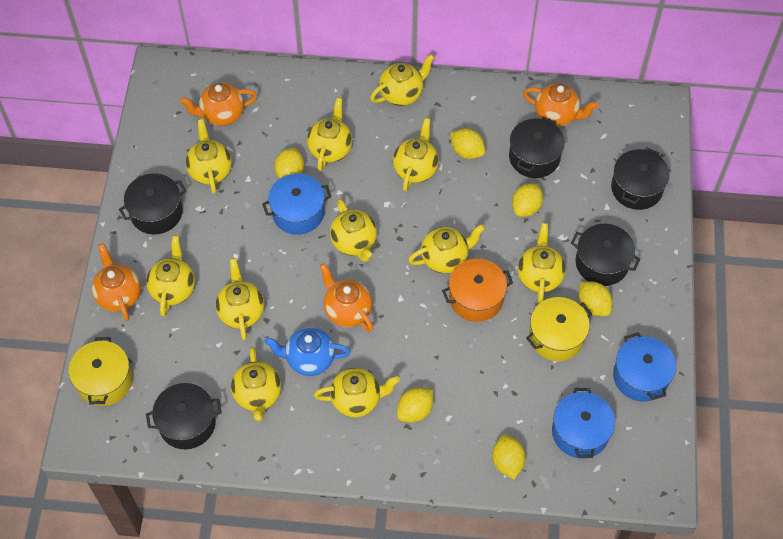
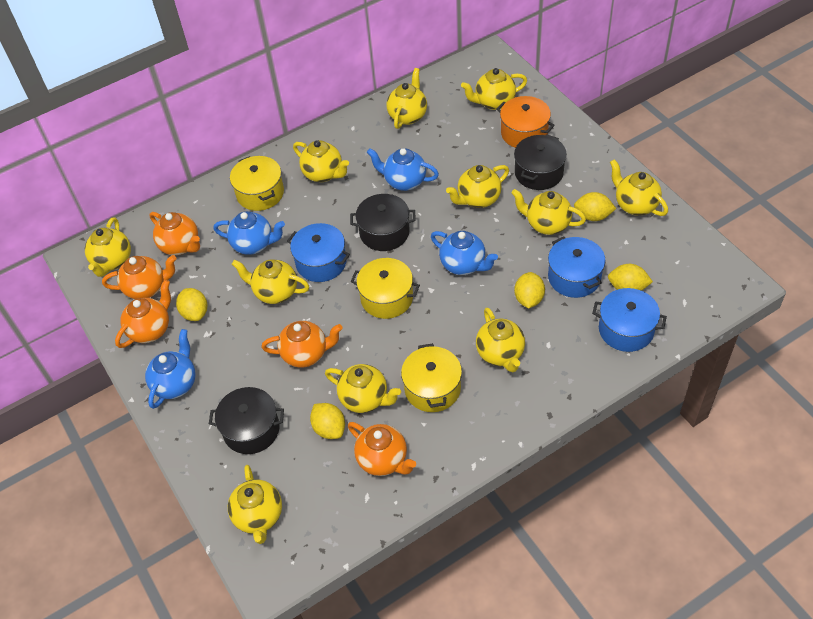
black pot: 5 -> 3
blue teapot: 1 -> 4
orange teapot: 4 -> 5
yellow lemon: 6 -> 5
yellow pot: 2 -> 3

